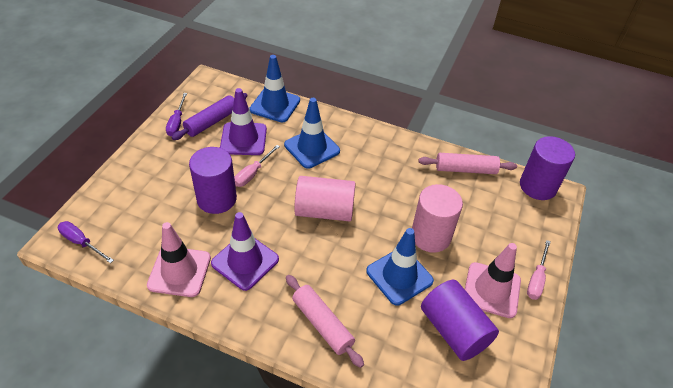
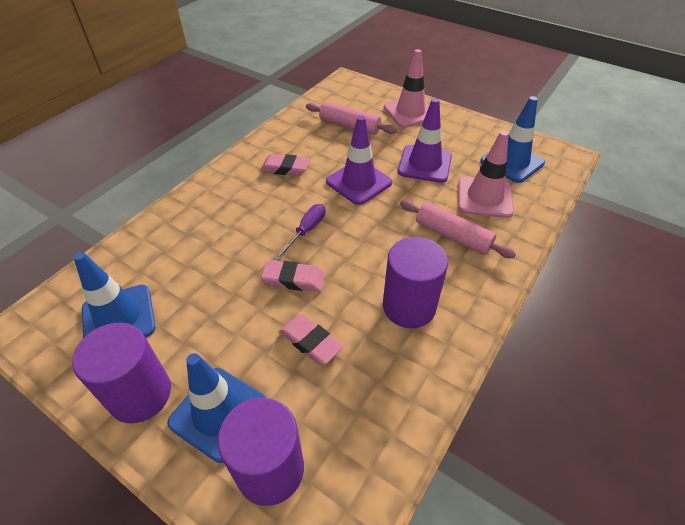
pink cylinder: 2 -> 0
pink eraser: 0 -> 3
pink screwdriver: 2 -> 0
purple rolling pin: 1 -> 0
purple screwdriver: 2 -> 1

